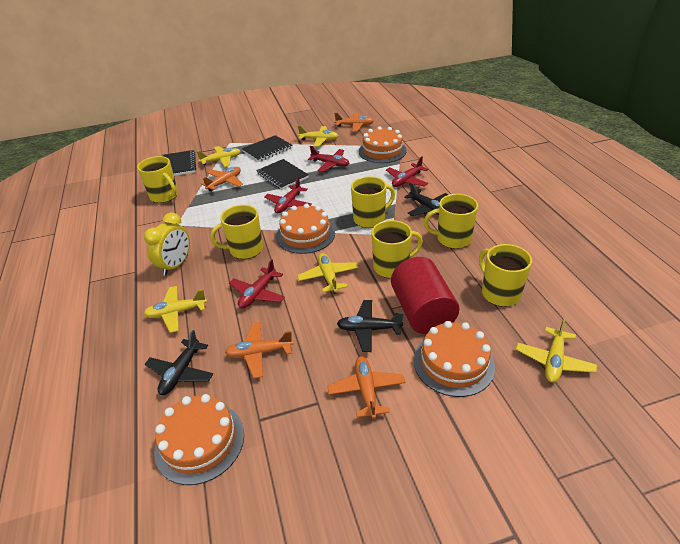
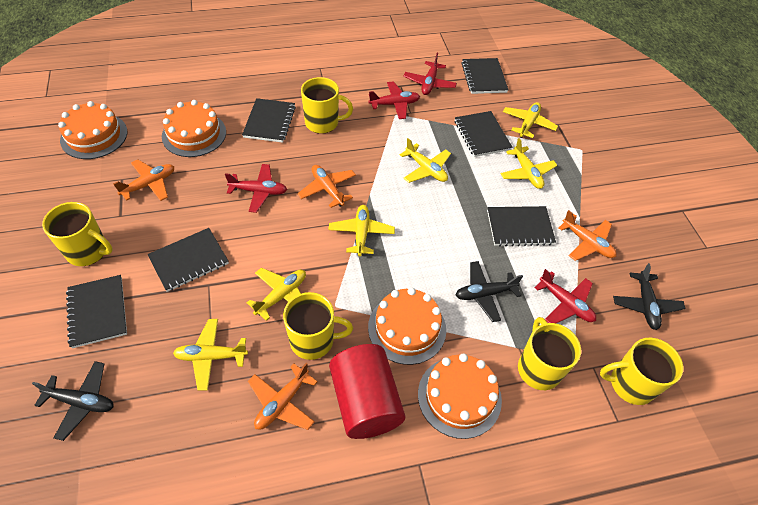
black notebook: 3 -> 6
yellow clock: 1 -> 0
yellow mug: 6 -> 5
yellow plane: 5 -> 6

